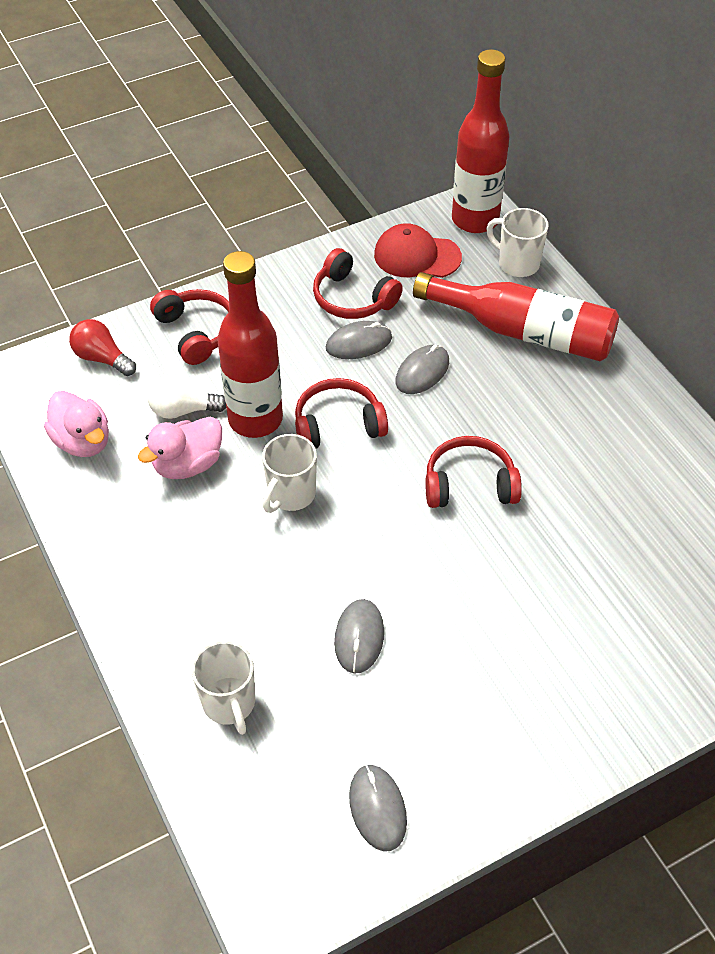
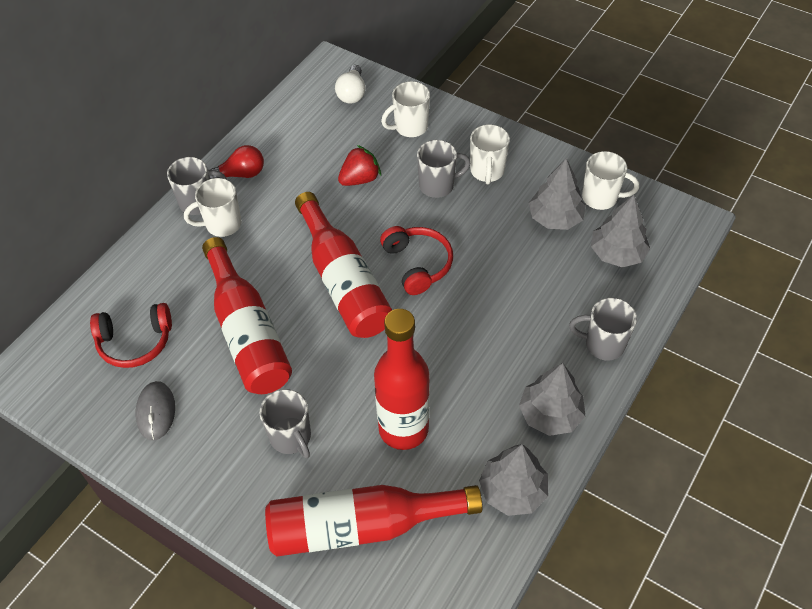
grey mouse: 4 -> 1
grey mug: 0 -> 4
grey tree: 0 -> 4
pink duck: 2 -> 0
red bottle: 3 -> 4
red cap: 1 -> 0
red headphones: 4 -> 2
red strawberry: 0 -> 1
white mug: 3 -> 4

